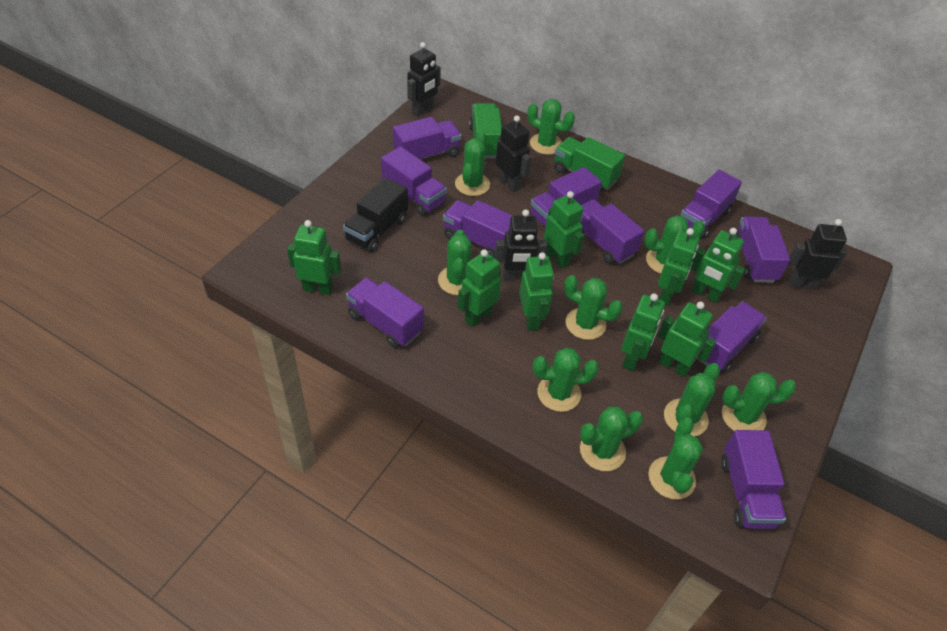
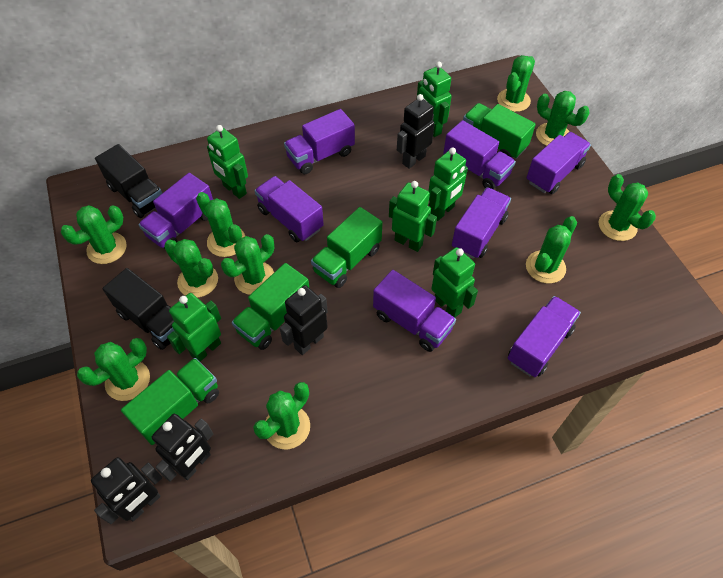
black truck: 1 -> 2
green robot: 8 -> 6
green truck: 2 -> 4
purple truck: 10 -> 8

